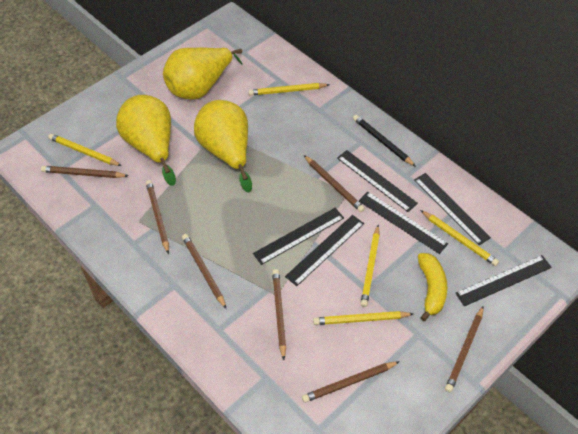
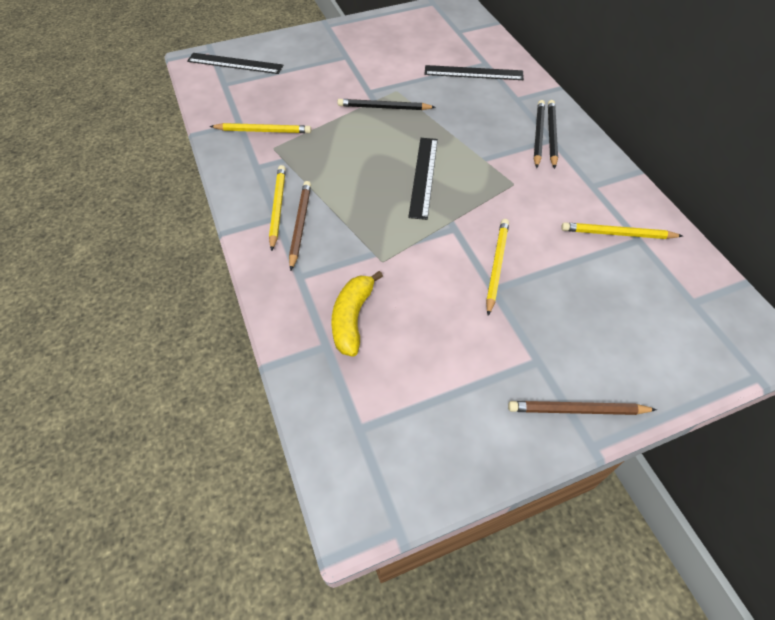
black pencil: 1 -> 3
black ruler: 6 -> 3
brown pencil: 7 -> 2
yellow pear: 3 -> 0
yellow pencil: 5 -> 4

